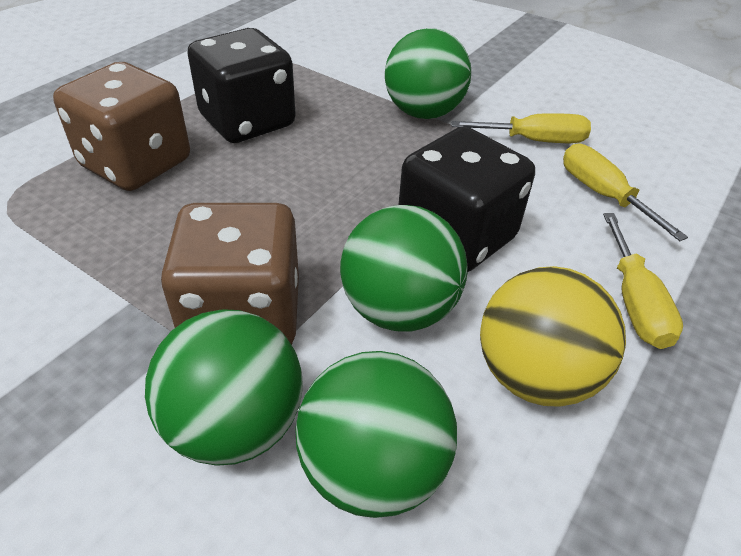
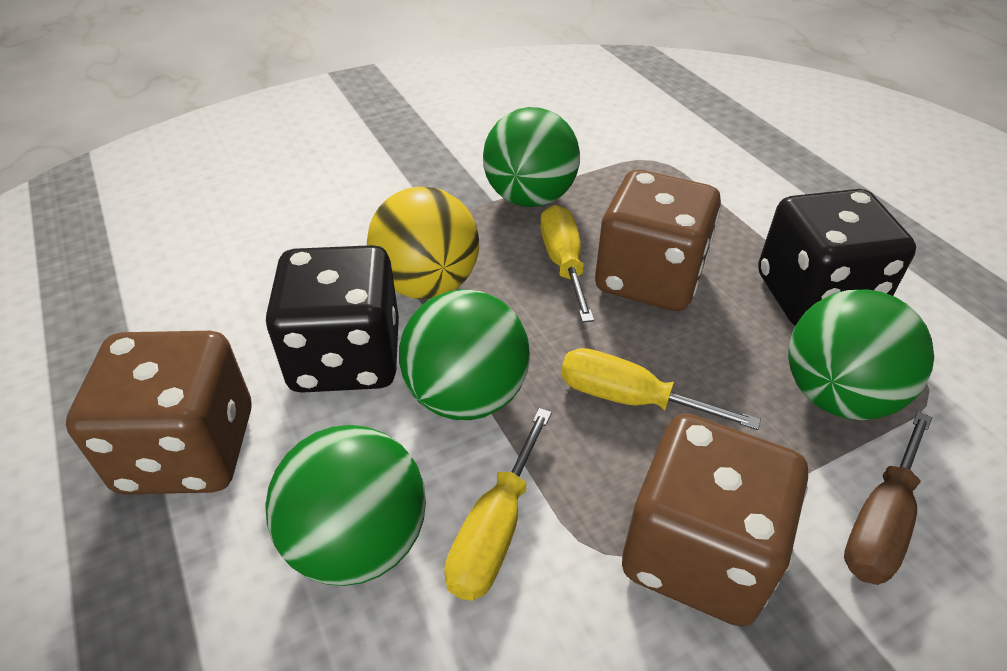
brown dice: 2 -> 3
brown screwdriver: 0 -> 1

